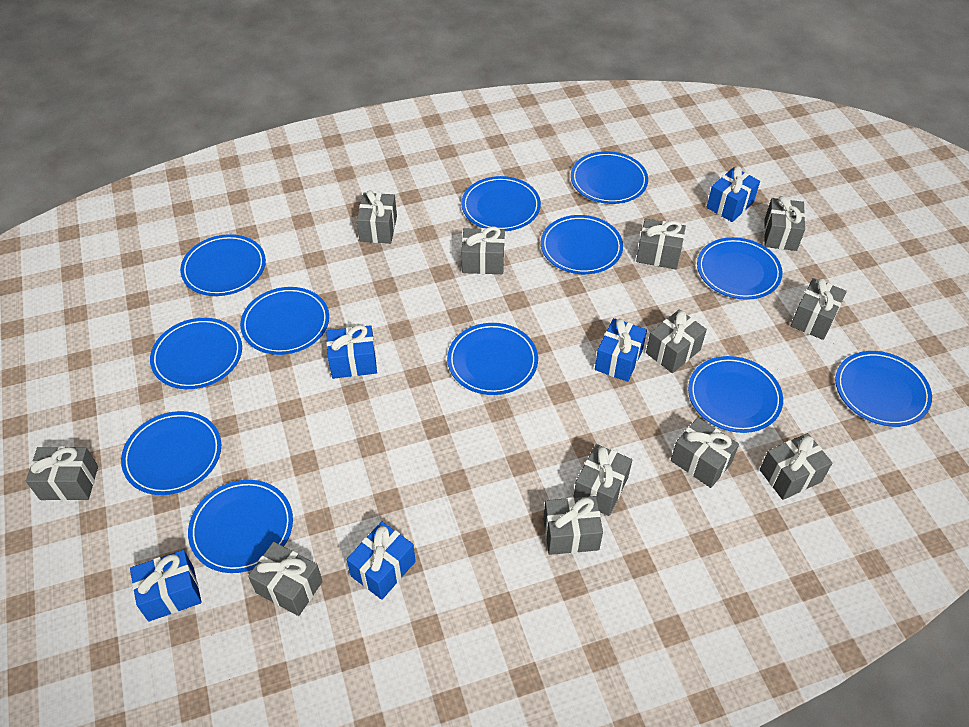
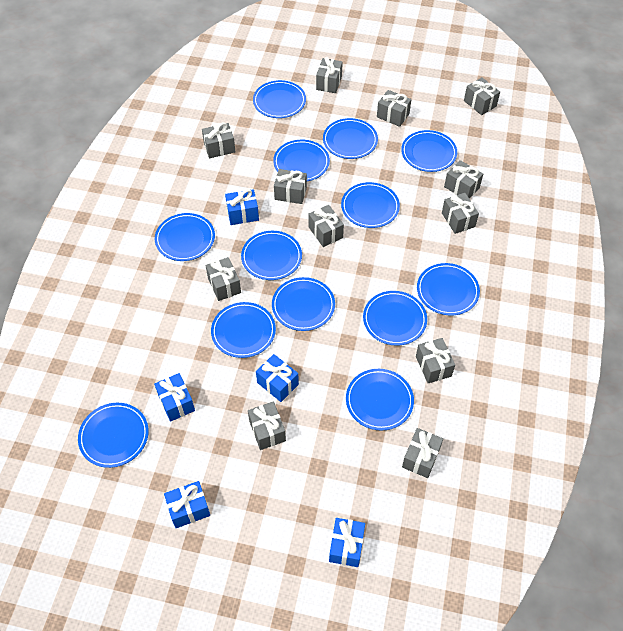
blue plate: 12 -> 13

